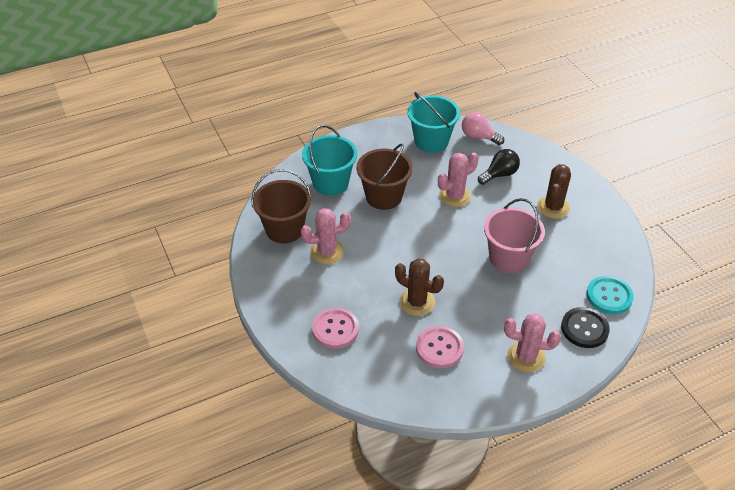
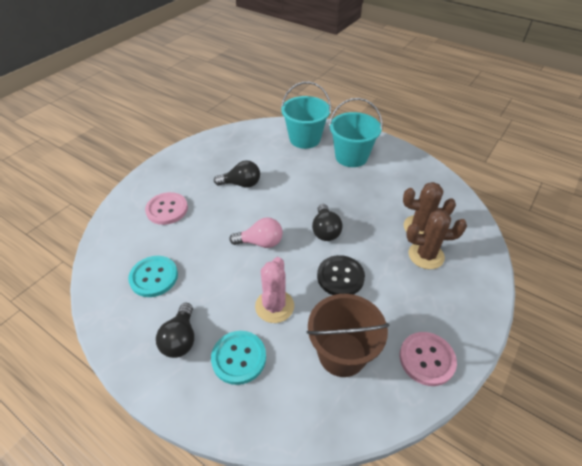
black light bulb: 1 -> 3
brown bucket: 2 -> 1
pink bucket: 1 -> 0
pink cactus: 3 -> 1
turquoise button: 1 -> 2

